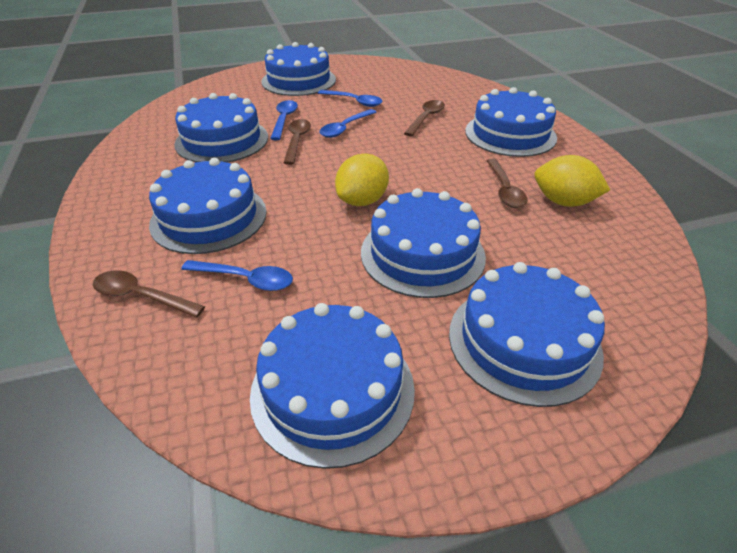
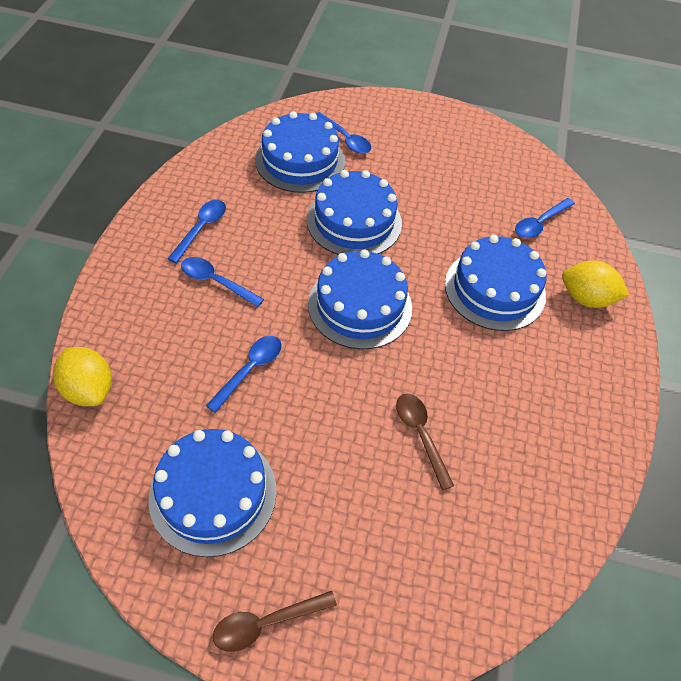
blue cake: 7 -> 5
blue spoon: 4 -> 5
brown spoon: 4 -> 2

